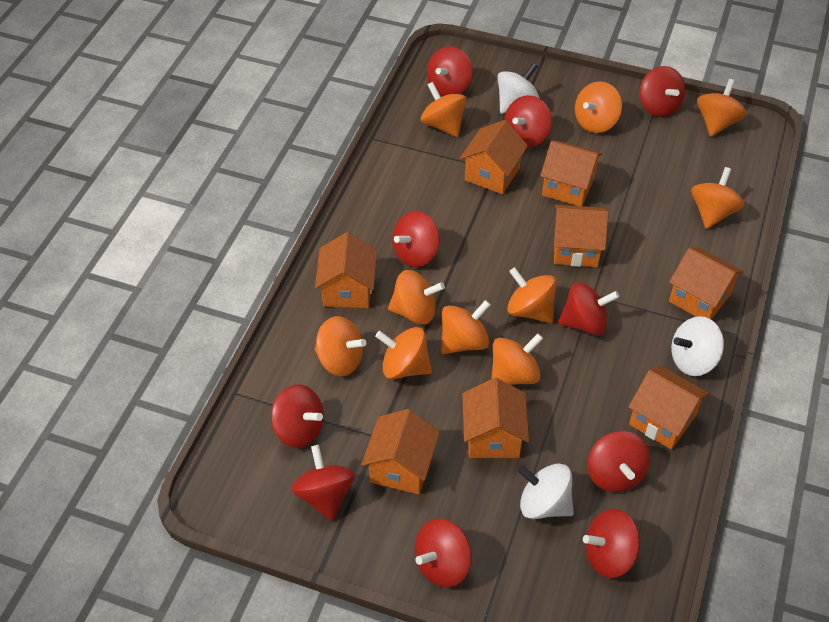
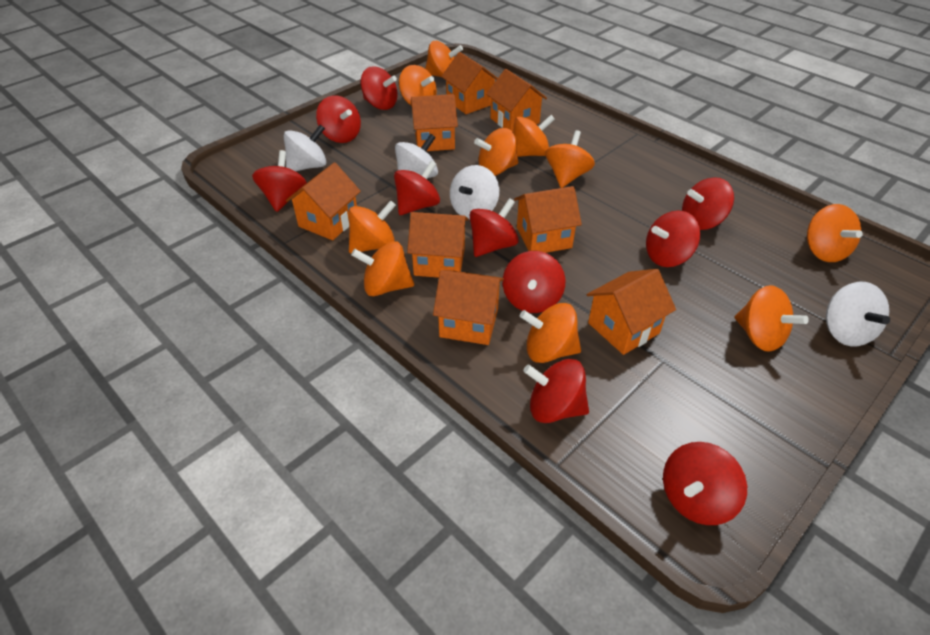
white spinning top: 3 -> 4

